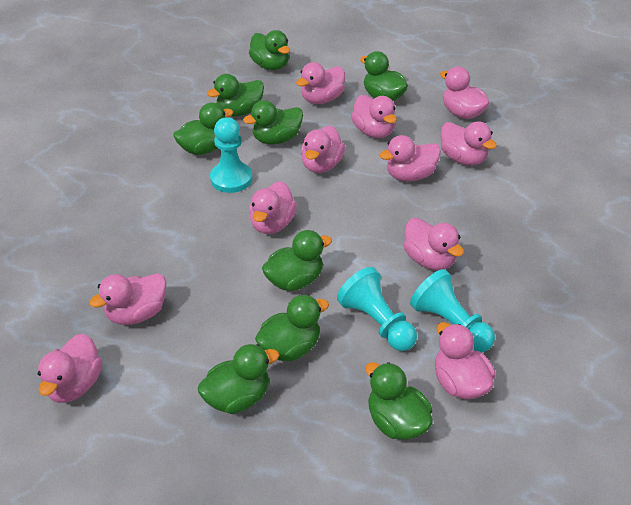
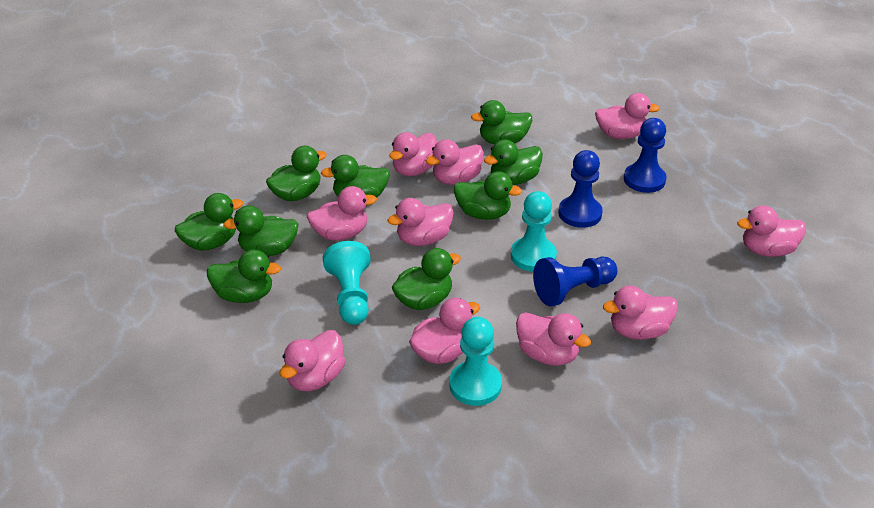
blue pawn: 0 -> 3
pink duck: 11 -> 10

